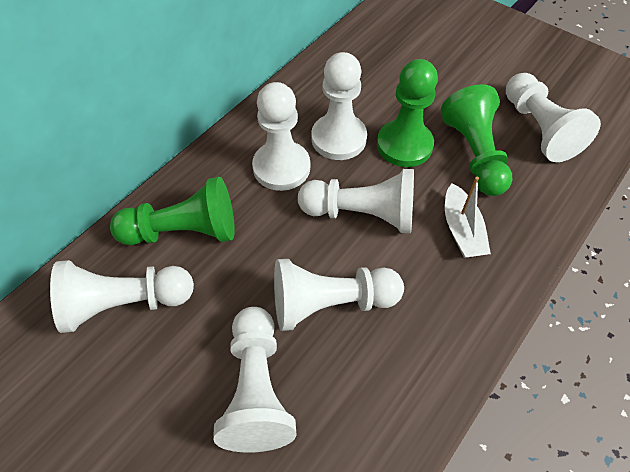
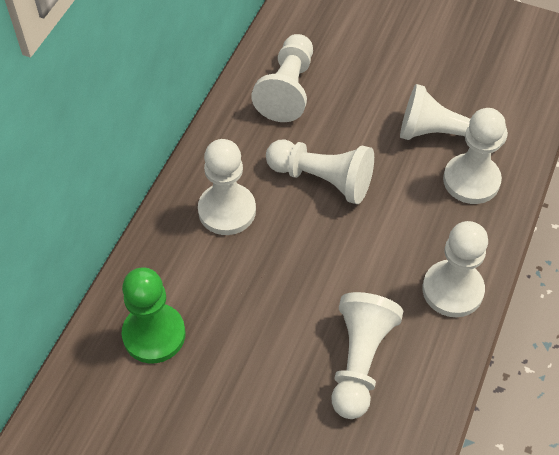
green pawn: 3 -> 1
white boat: 1 -> 0

